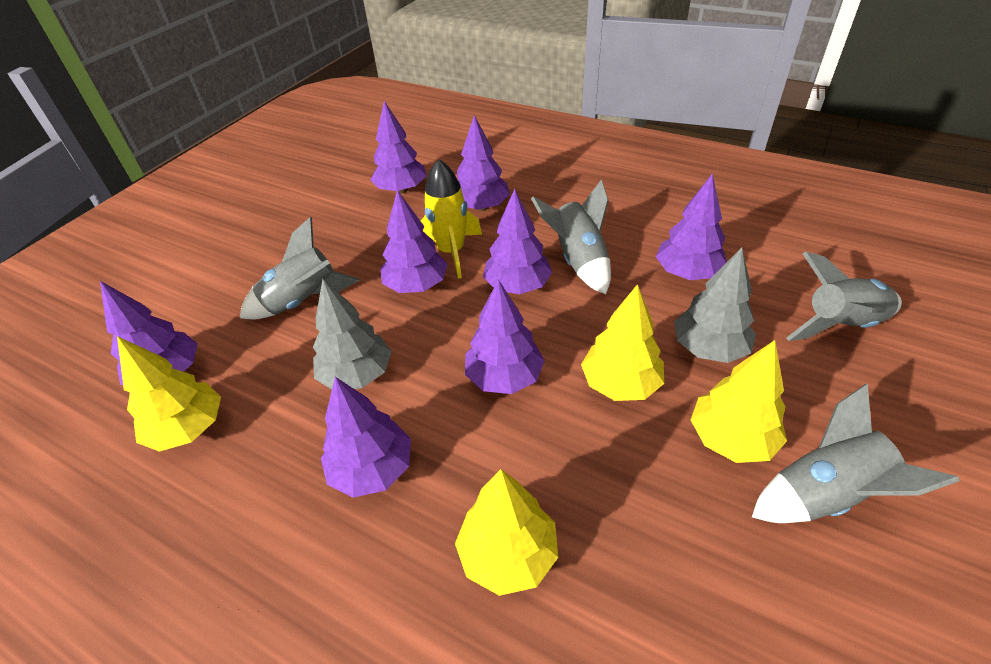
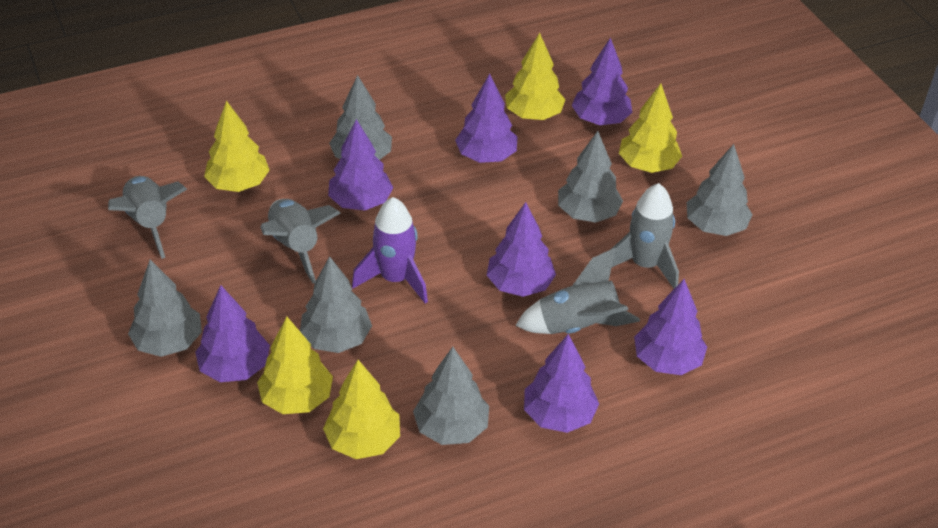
grey tree: 2 -> 6
purple rocket: 0 -> 1
purple tree: 8 -> 7
yellow rocket: 1 -> 0
yellow tree: 4 -> 5

